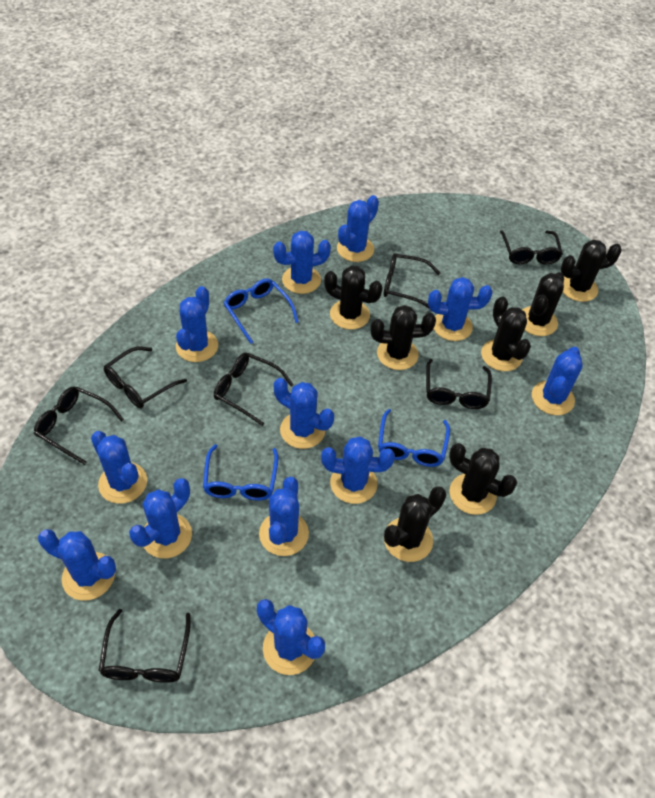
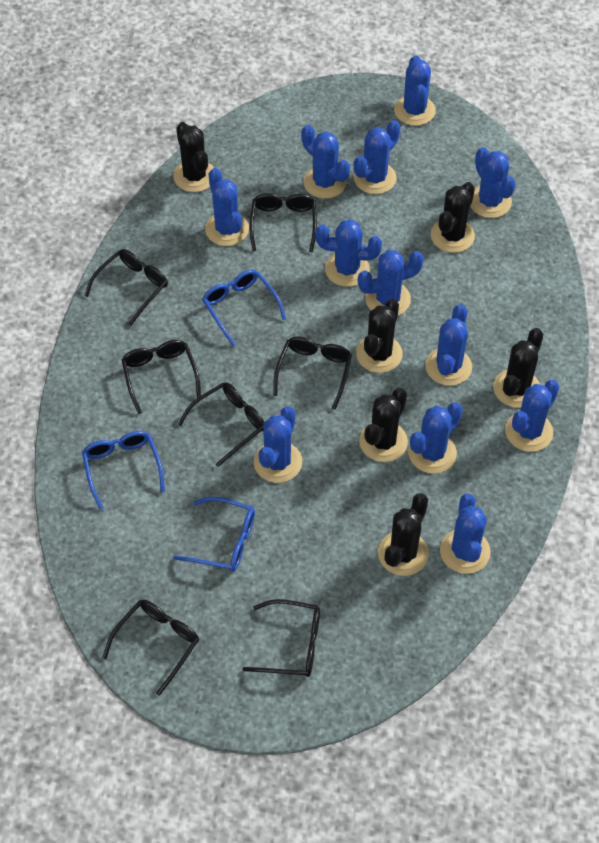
black cactus: 7 -> 6

